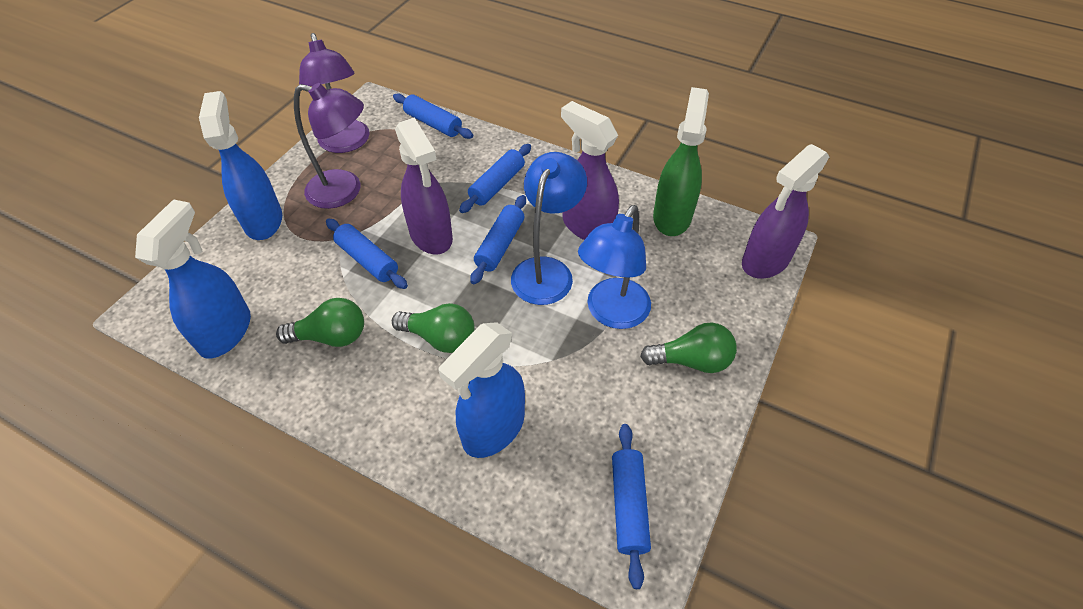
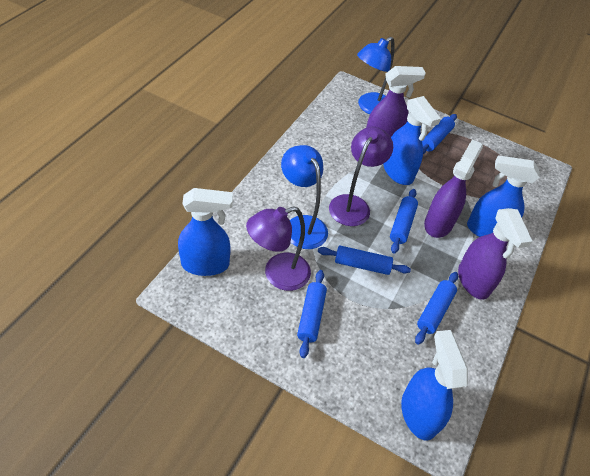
blue spray bottle: 3 -> 4
green light bulb: 3 -> 0
green spray bottle: 1 -> 0

